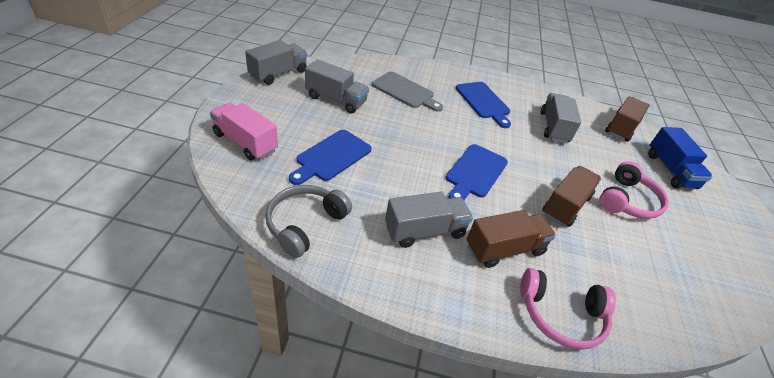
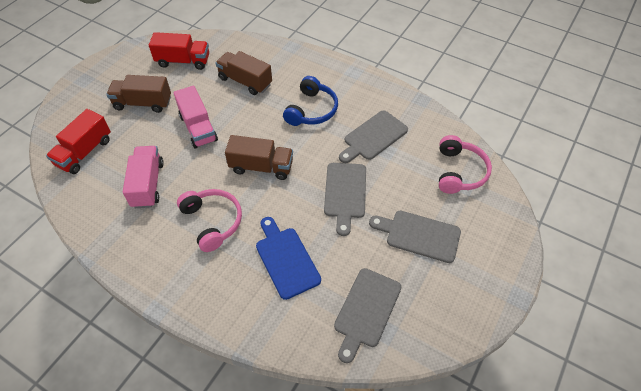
blue cutting board: 3 -> 1
blue headphones: 0 -> 1
blue truck: 1 -> 0
grey cutting board: 1 -> 4
grey headphones: 1 -> 0
grey truck: 4 -> 0
pink truck: 1 -> 2
red truck: 0 -> 2

